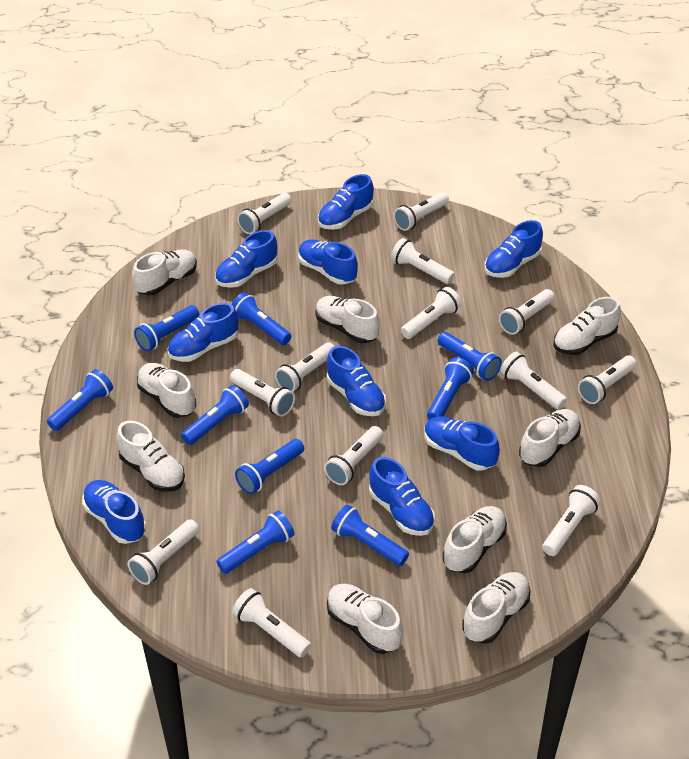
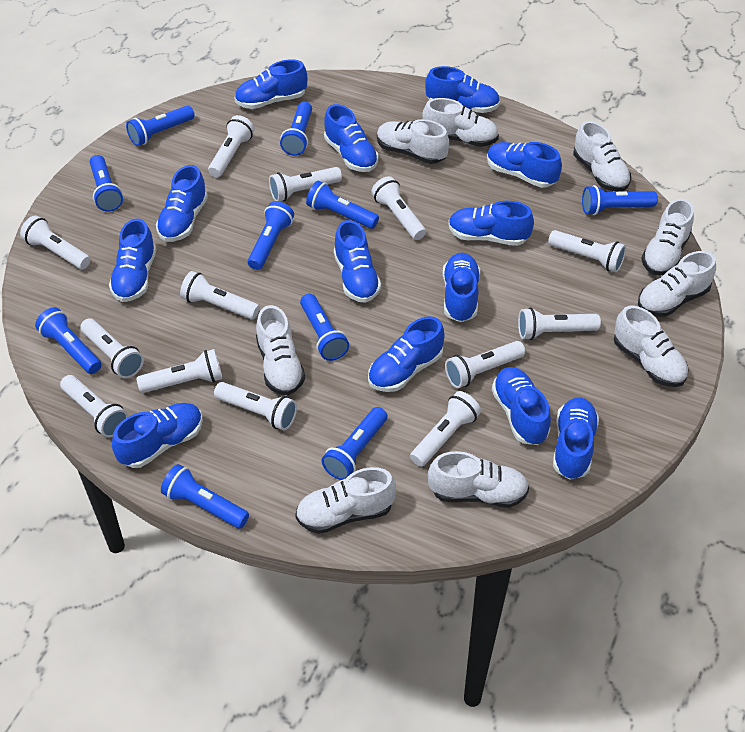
blue flashlight: 9 -> 10
blue shoe: 9 -> 13

